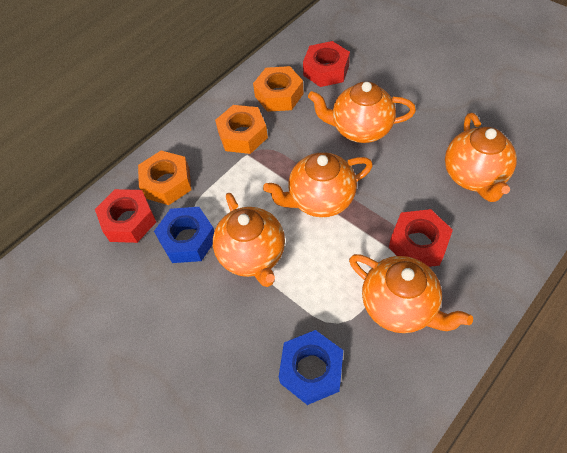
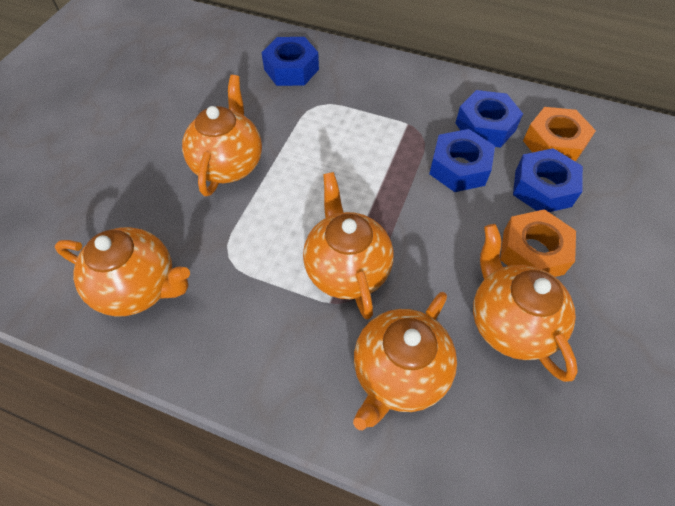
blue nut: 2 -> 4
orange nut: 3 -> 2
red nut: 3 -> 0

